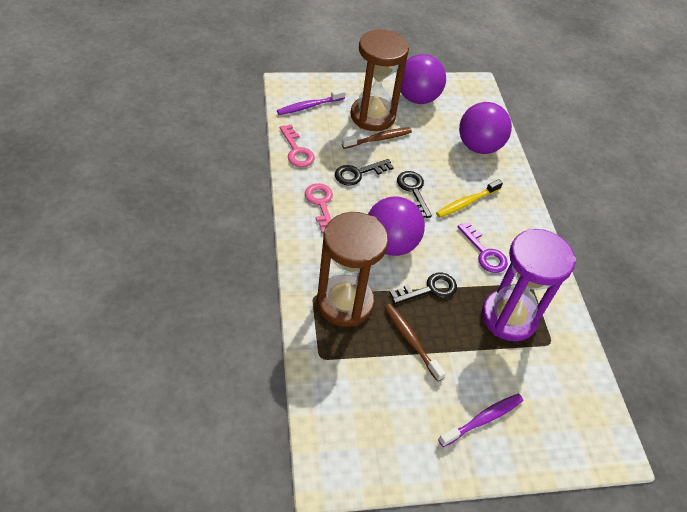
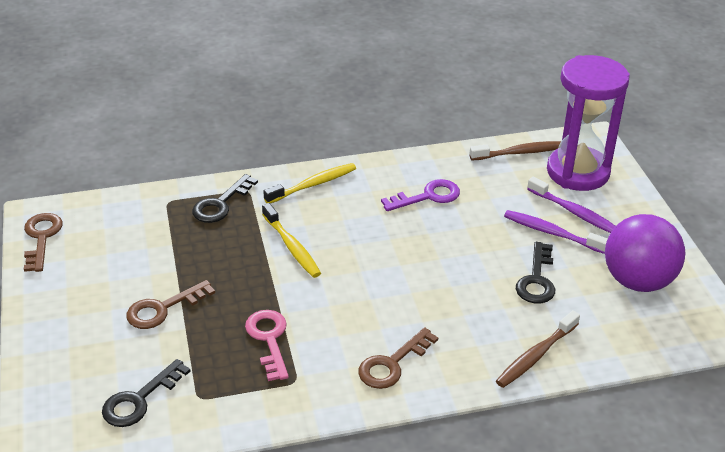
brown hourglass: 2 -> 0
brown key: 0 -> 3
pink key: 2 -> 1
purple ball: 3 -> 1
yellow toothbrush: 1 -> 2

